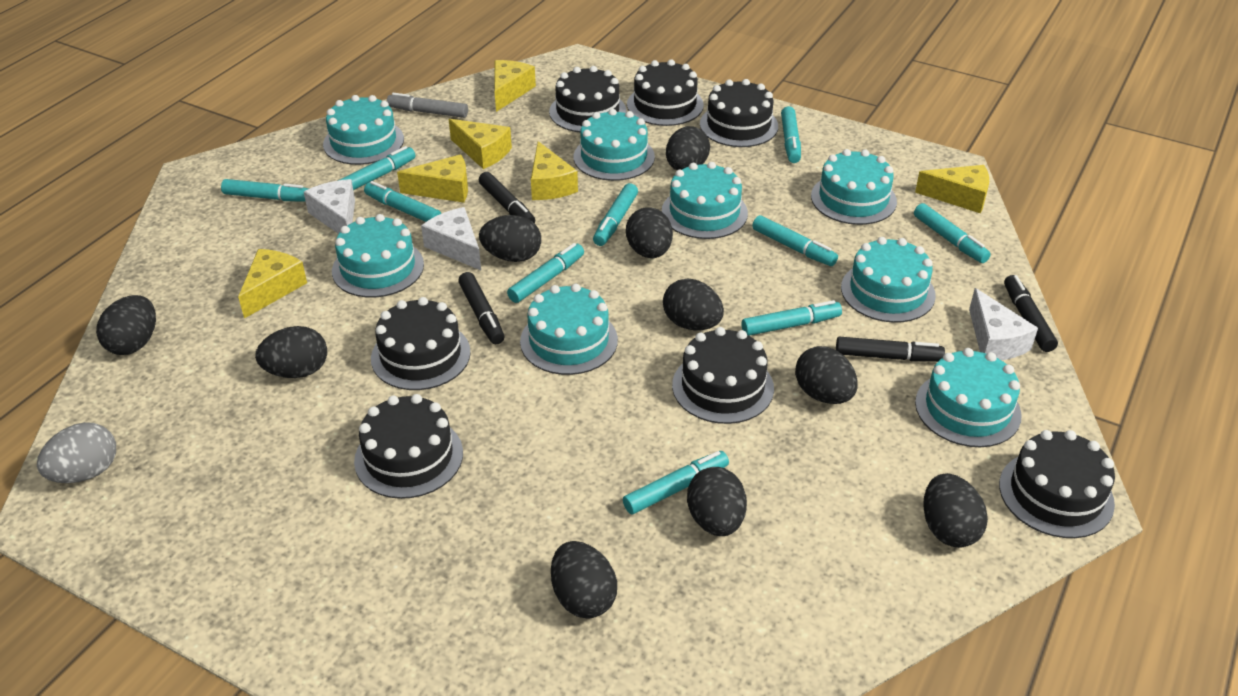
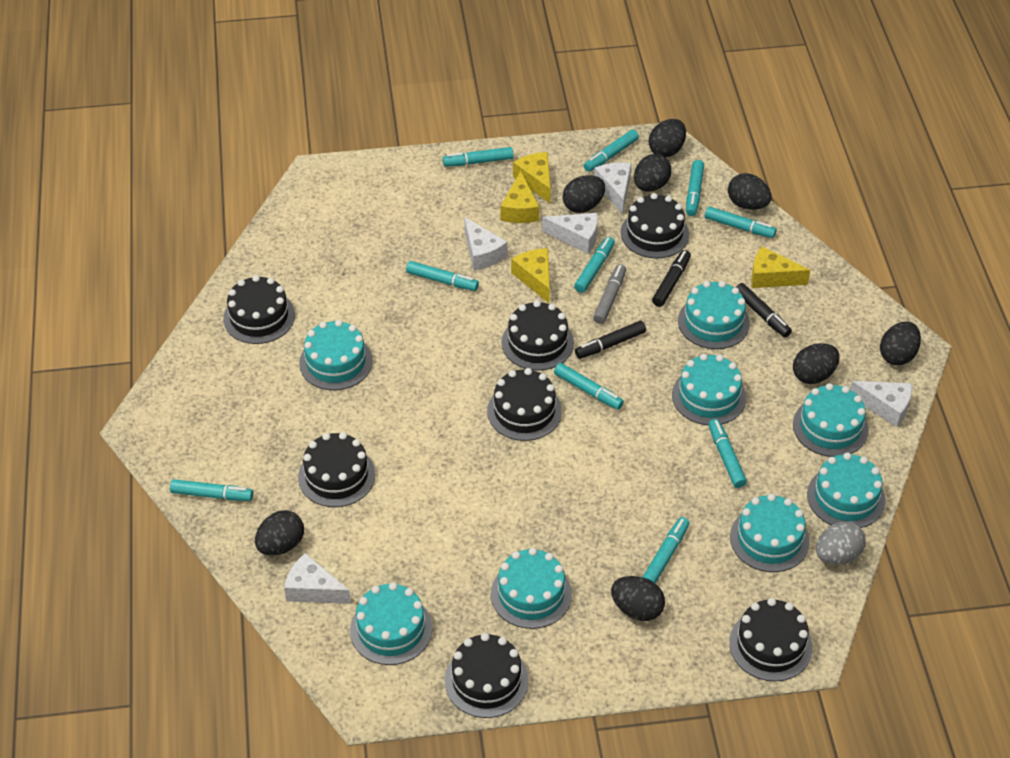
black egg: 10 -> 8
black marker: 4 -> 3
white cheese: 3 -> 5
yellow cheese: 6 -> 4

